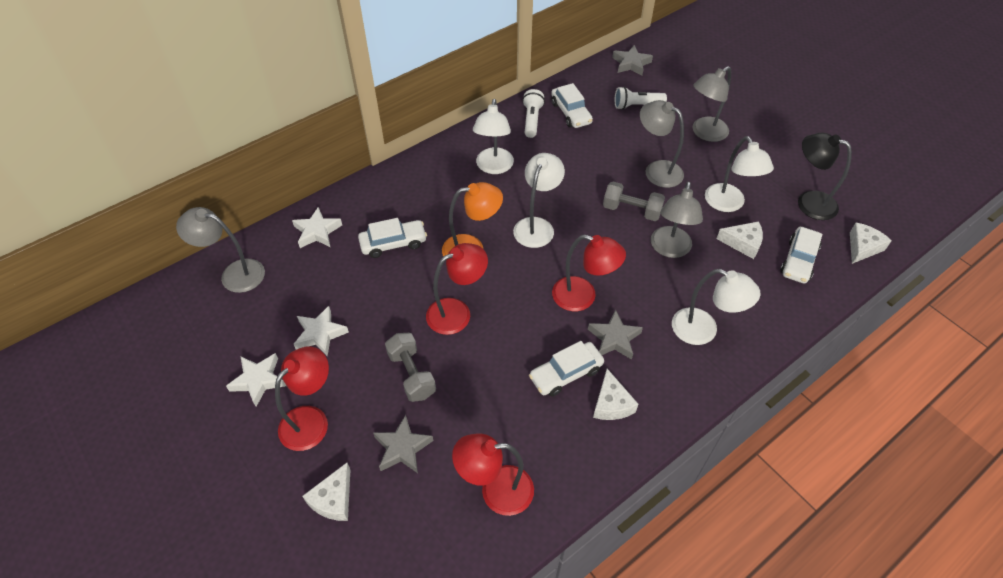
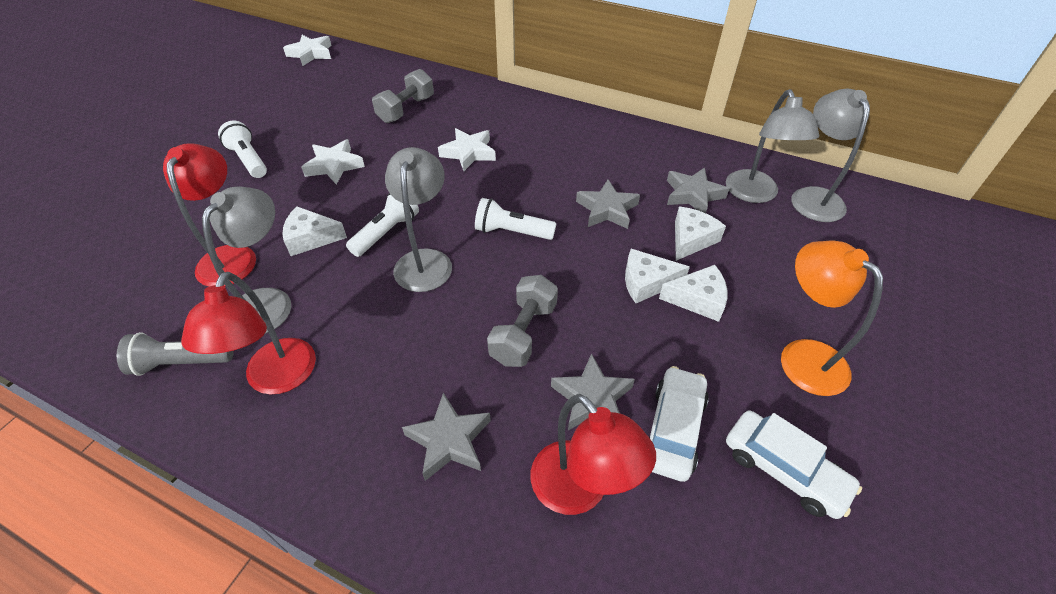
black lamp: 1 -> 0
grey flashlight: 0 -> 1
grey star: 3 -> 4
red lamp: 4 -> 3
white car: 4 -> 2
white flashlight: 2 -> 3
white lamp: 4 -> 0

